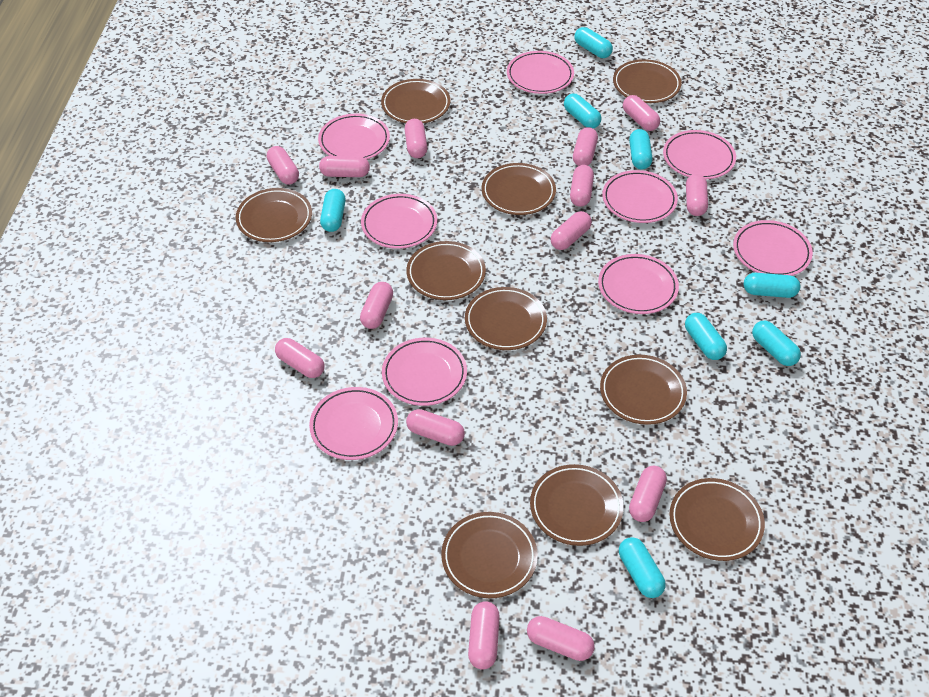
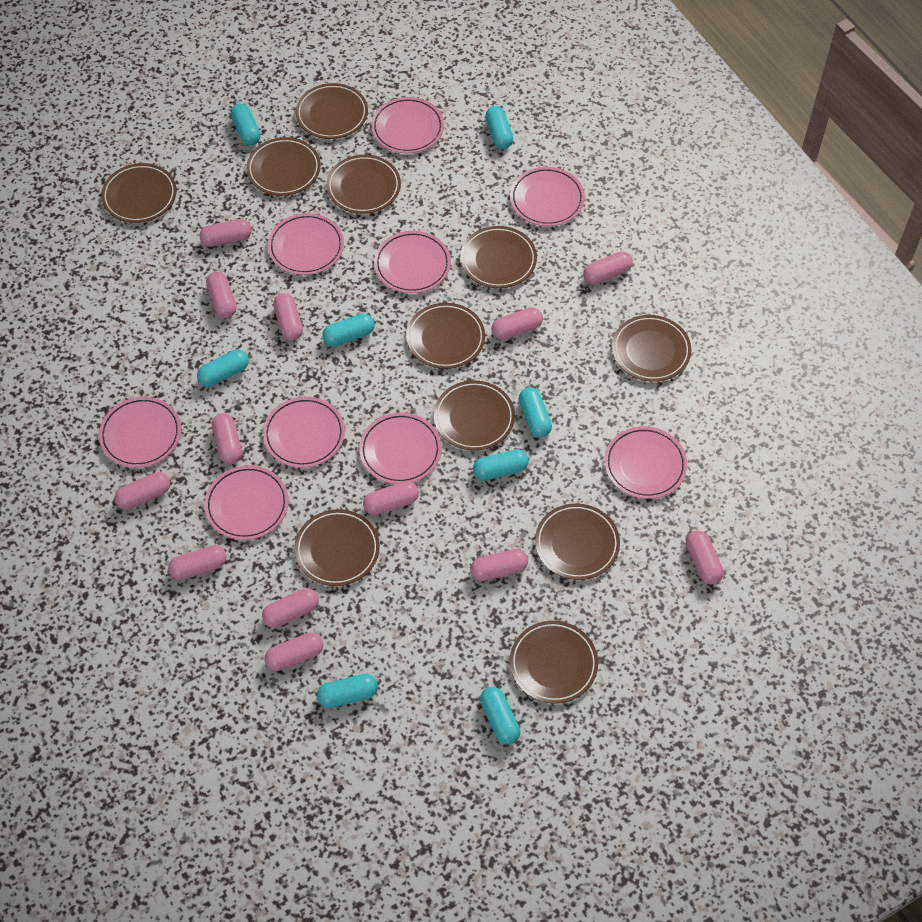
brown plate: 10 -> 11
pink capsule: 14 -> 13

